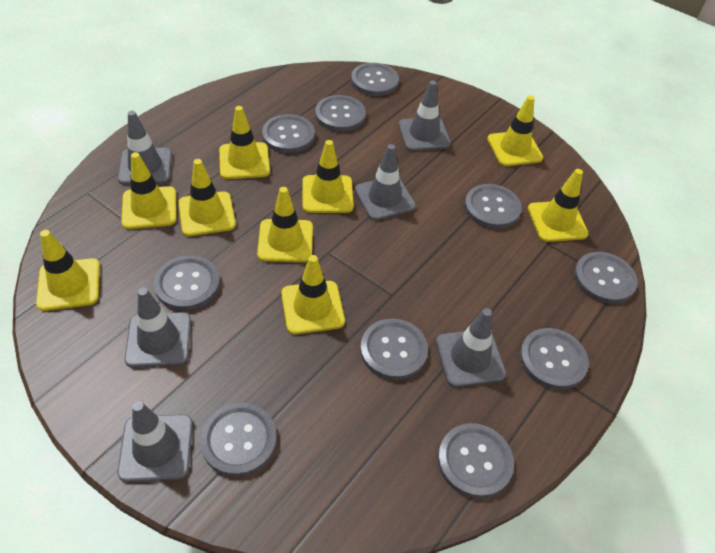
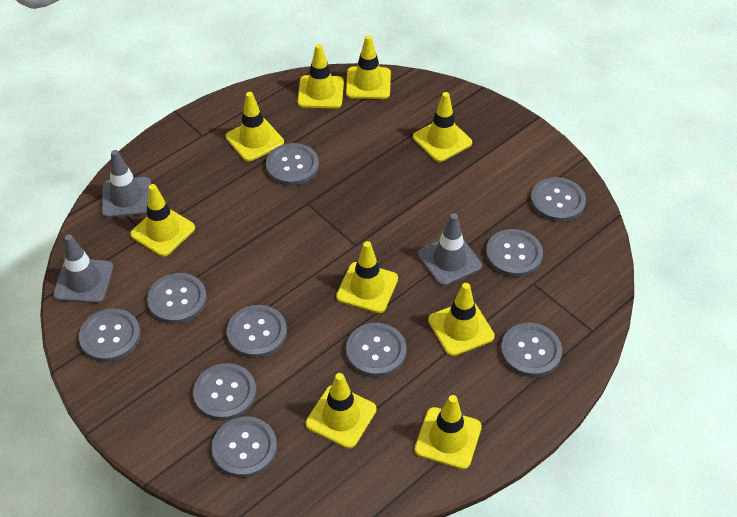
grey traffic cone: 6 -> 3

